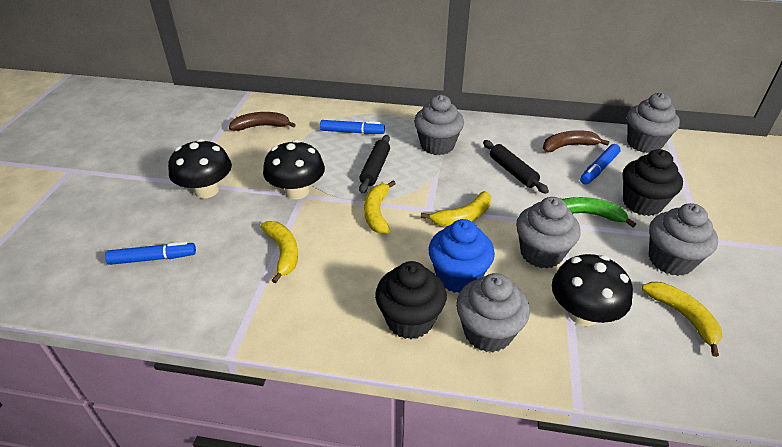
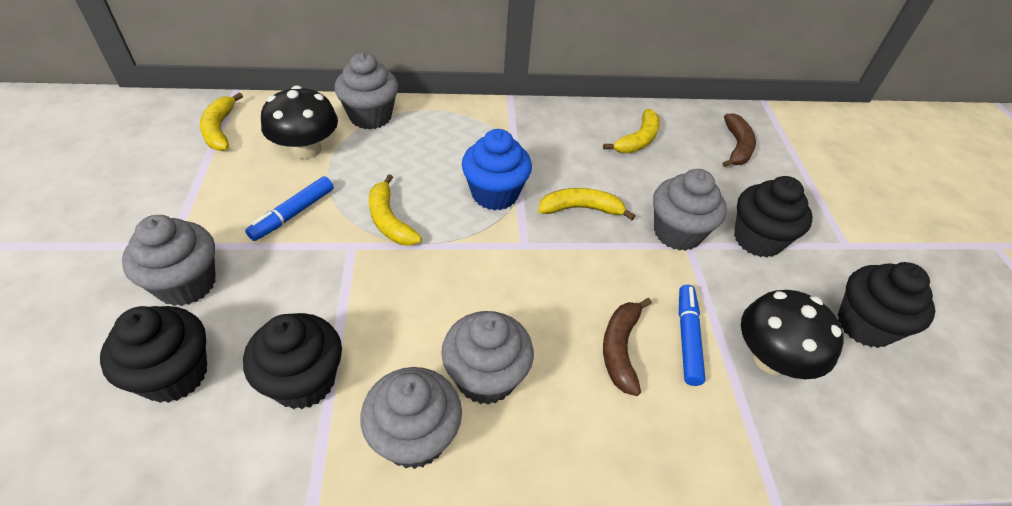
black cupcake: 2 -> 4
black mushroom: 3 -> 2
black rolling pin: 2 -> 0
blue marker: 3 -> 2
green banana: 1 -> 0

